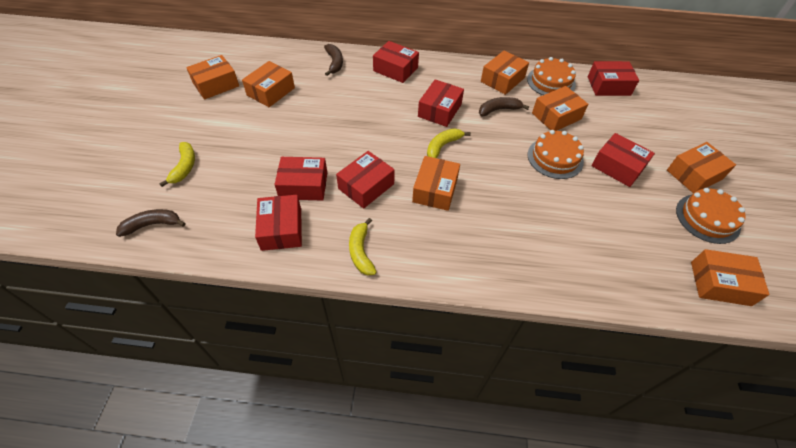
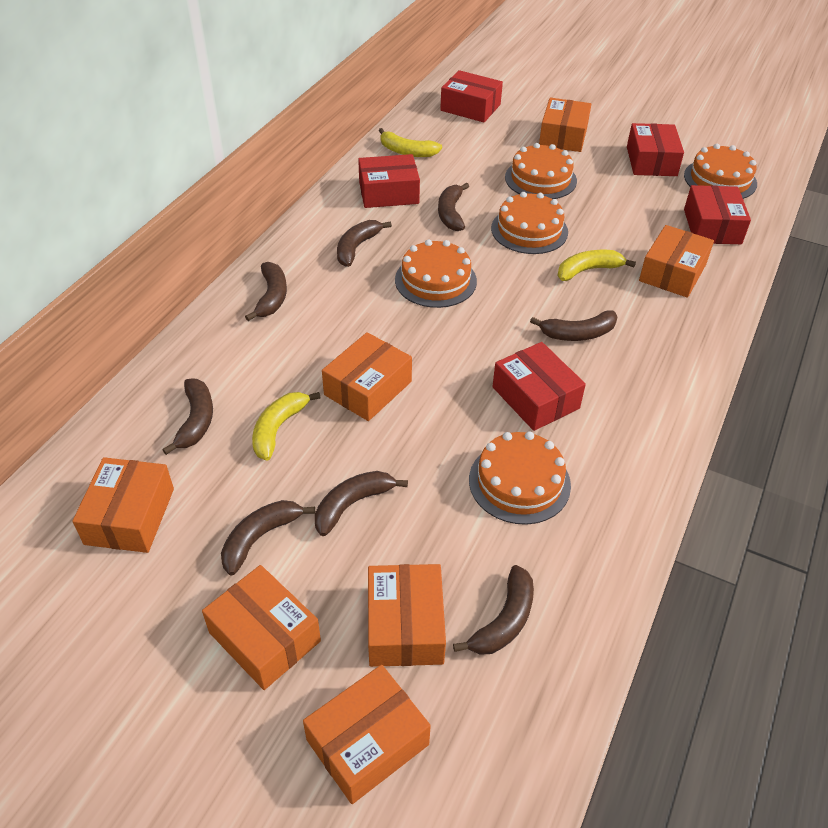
brown banana: 3 -> 8
orange cake: 3 -> 5
red box: 7 -> 5

